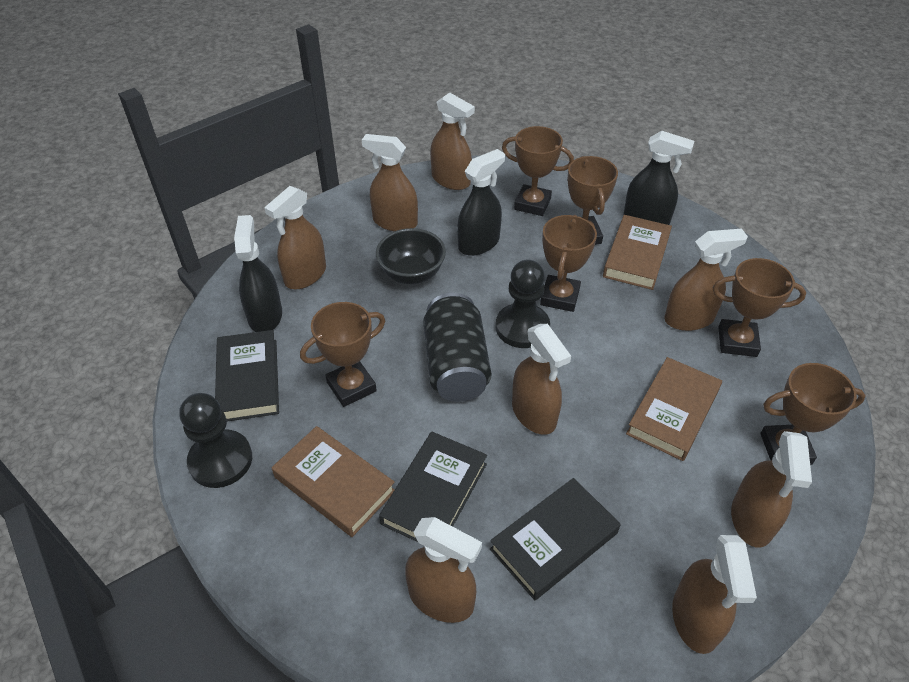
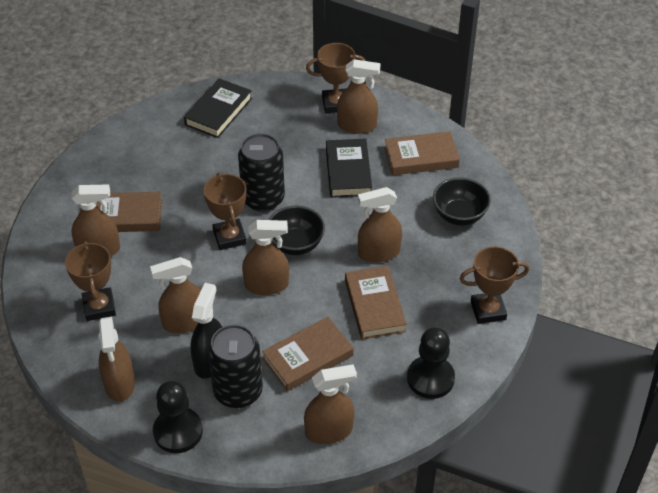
black book: 3 -> 2
black bowl: 1 -> 2
black can: 1 -> 2
black spray bottle: 3 -> 1
brown book: 3 -> 4
brown spray bottle: 8 -> 7
brown trophy: 6 -> 4

